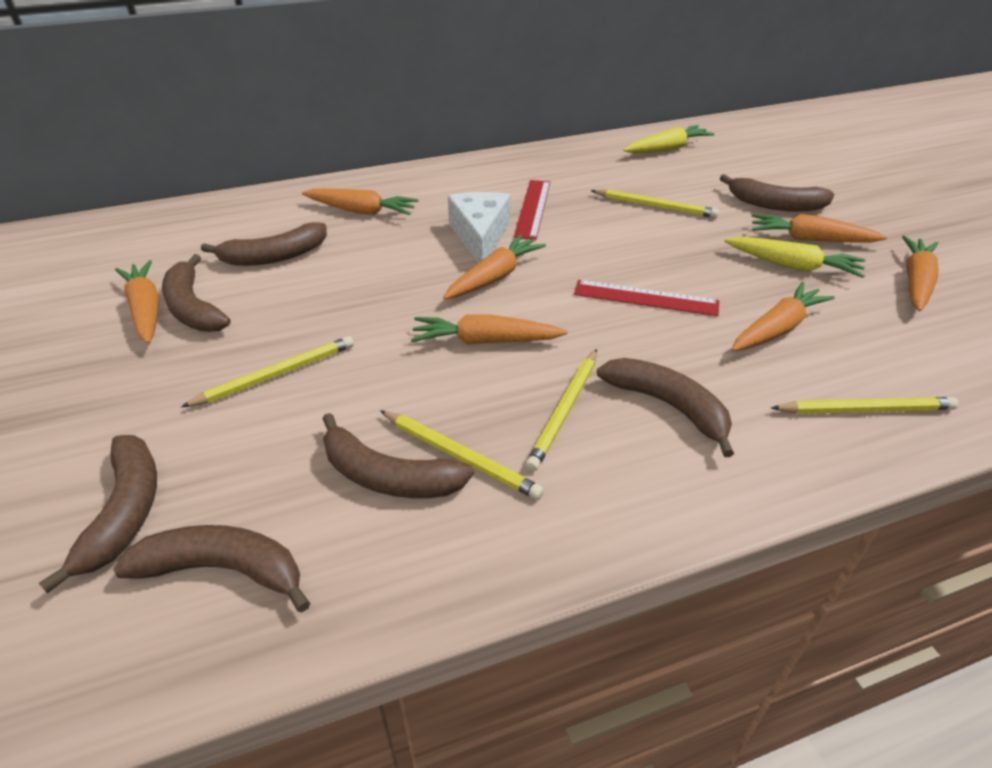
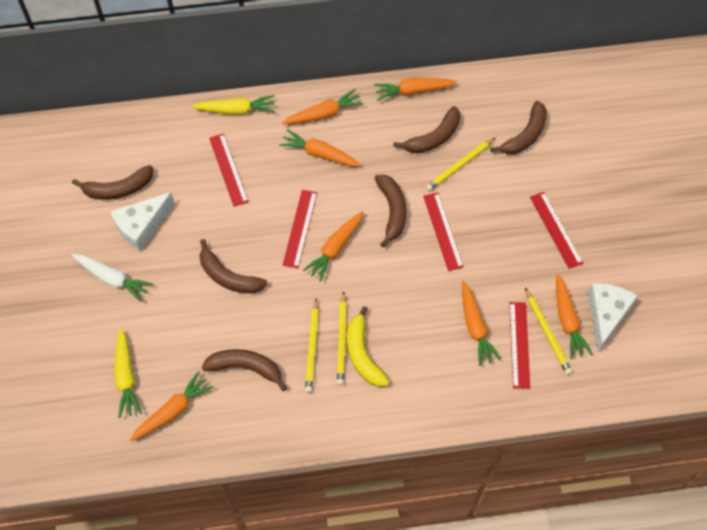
brown banana: 7 -> 6
red ruler: 2 -> 5
white carrot: 0 -> 1
white cheese: 1 -> 2
yellow banana: 0 -> 1
yellow pencil: 5 -> 4

